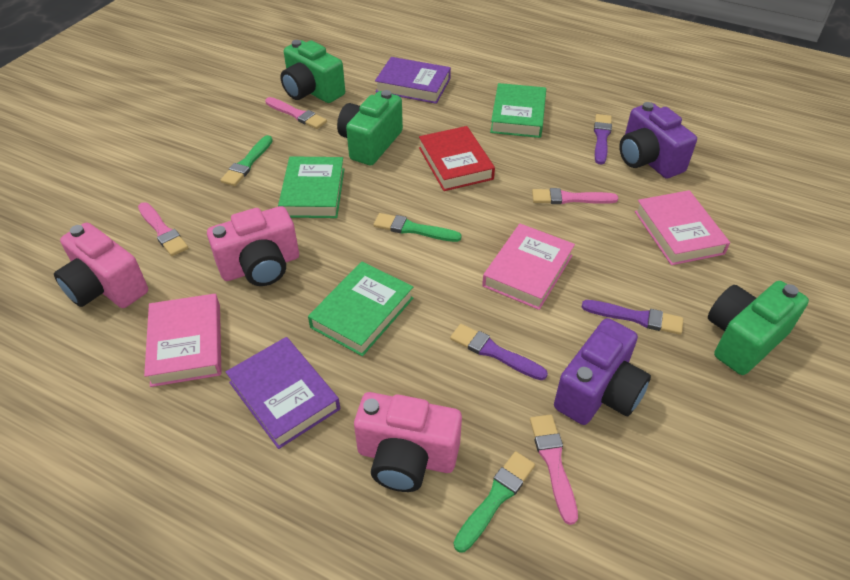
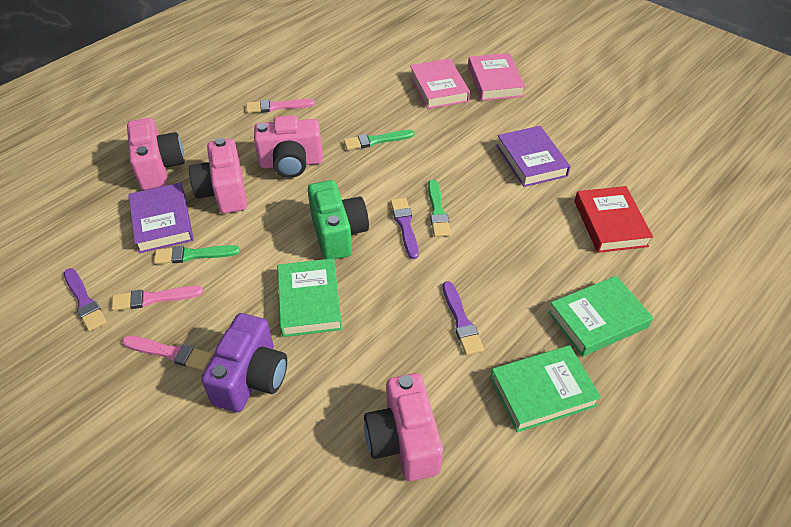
green camera: 3 -> 1
pink book: 3 -> 2
pink brush: 4 -> 3
pink camera: 3 -> 4
purple camera: 2 -> 1

